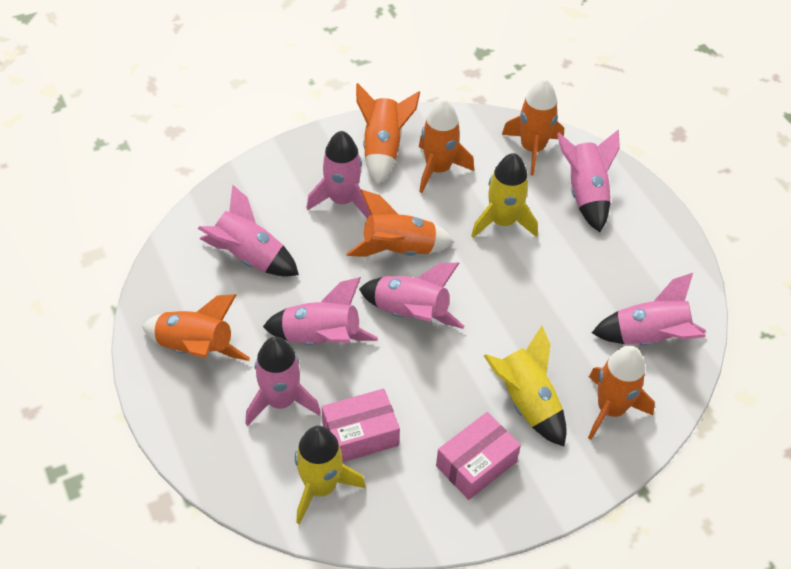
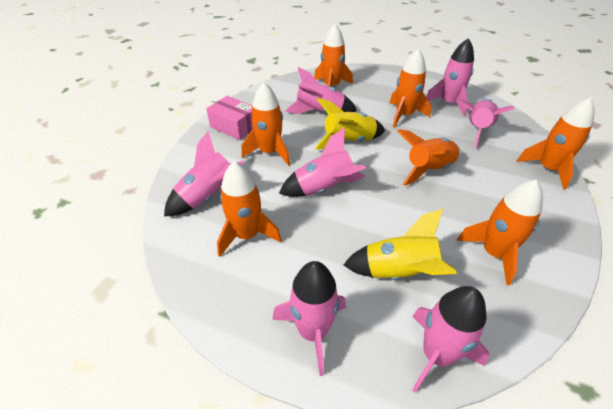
orange rocket: 6 -> 7
pink box: 2 -> 1
yellow rocket: 3 -> 2

